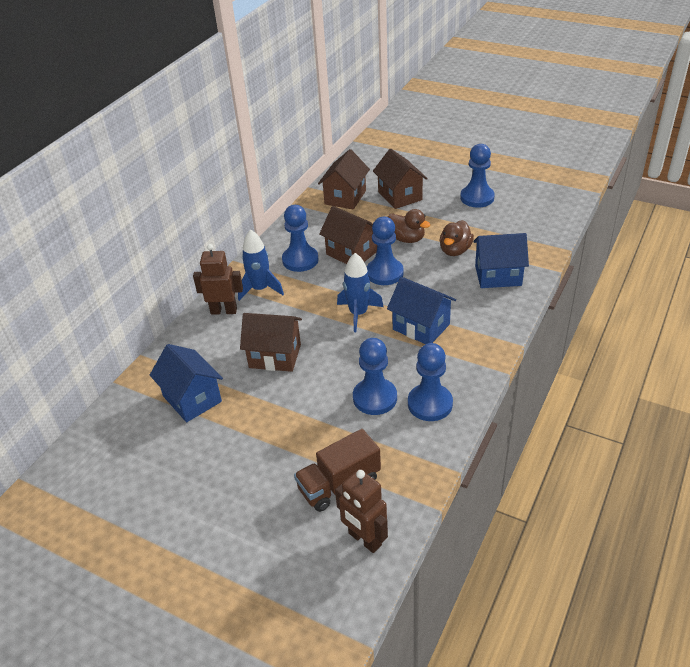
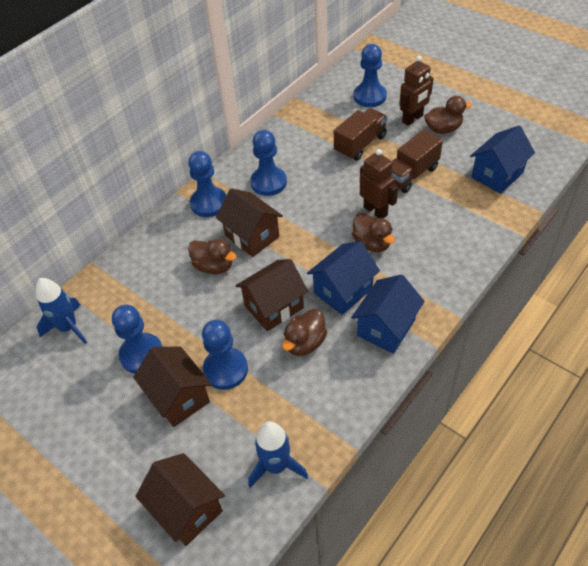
brown duck: 2 -> 4
brown truck: 1 -> 2

